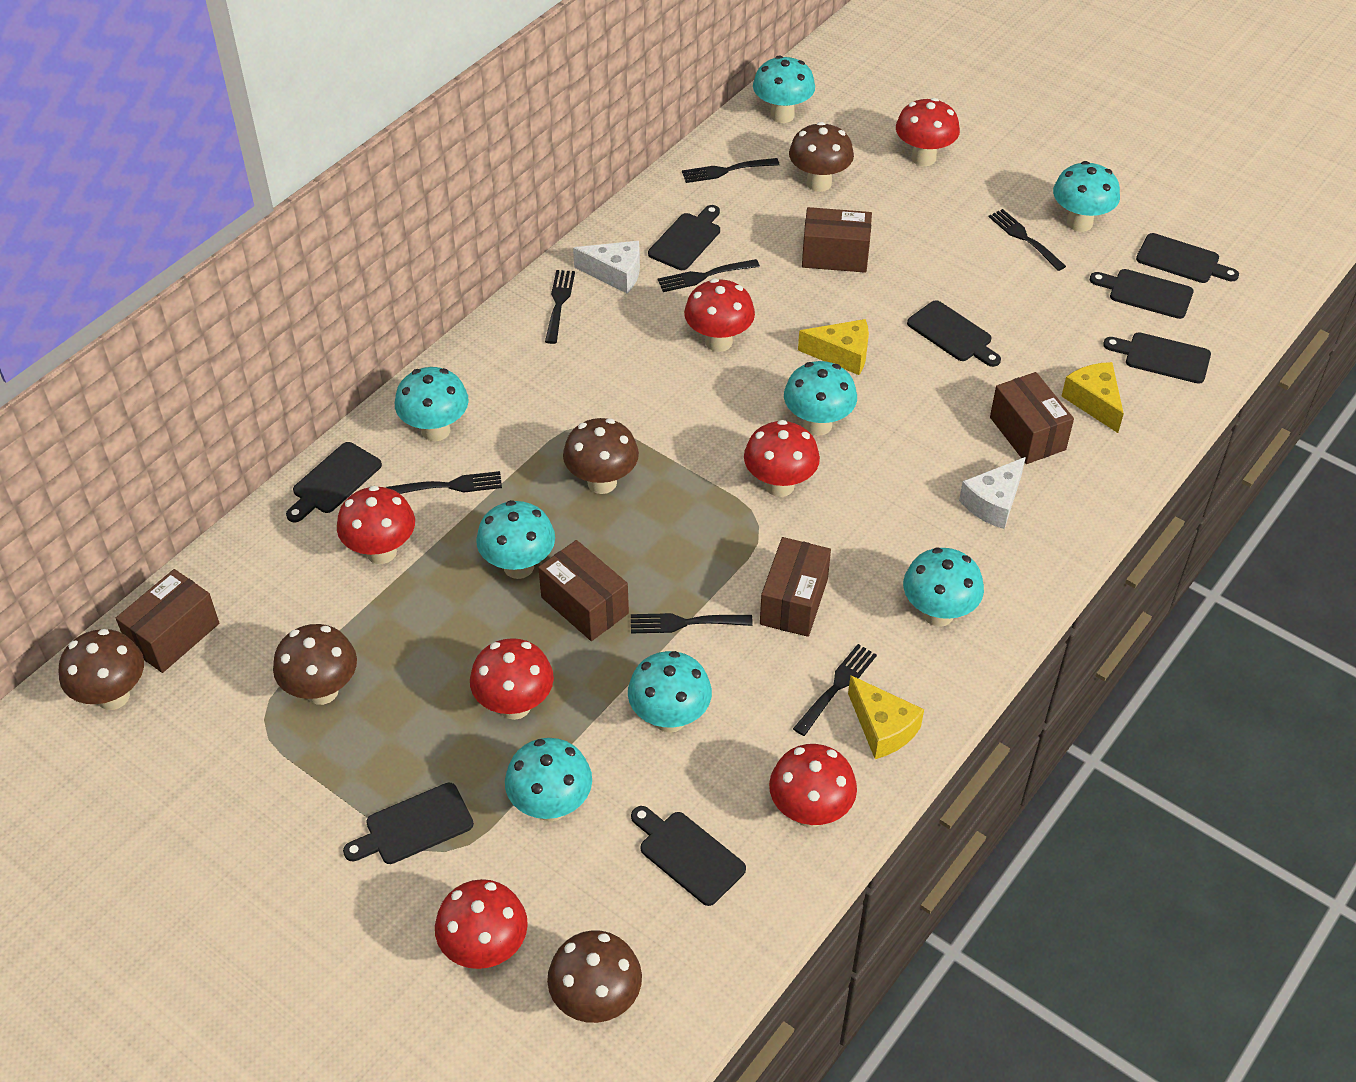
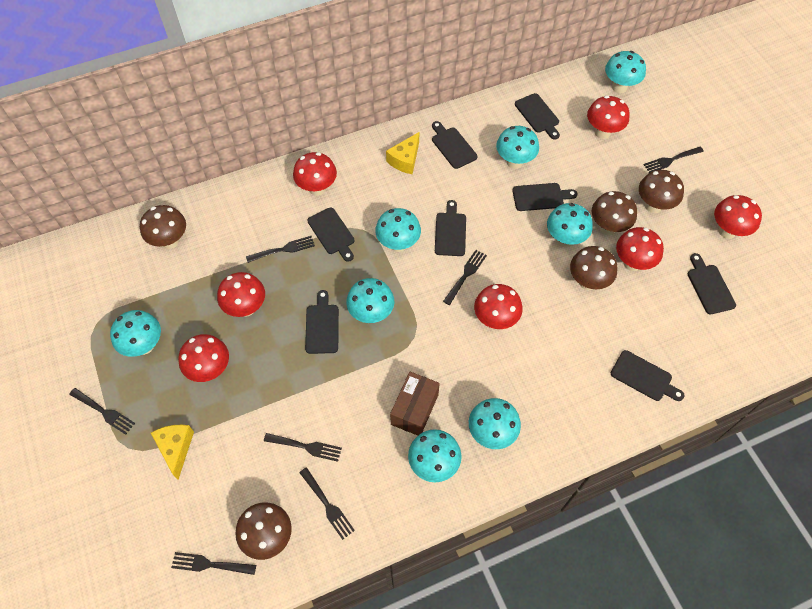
brown box: 5 -> 1
white cheese: 2 -> 0
yellow cheese: 3 -> 2

